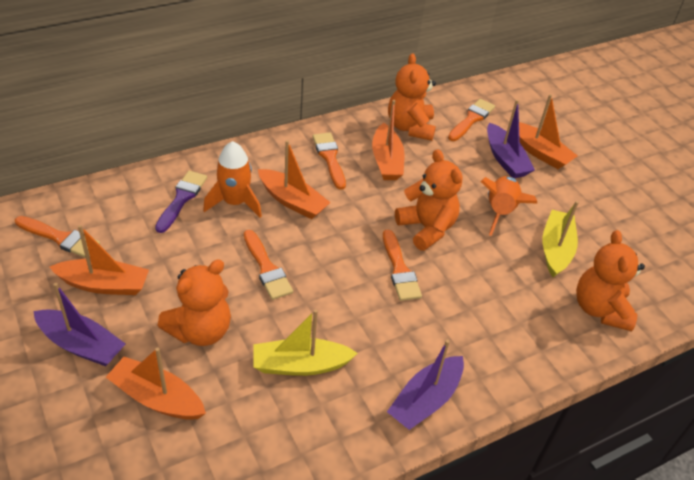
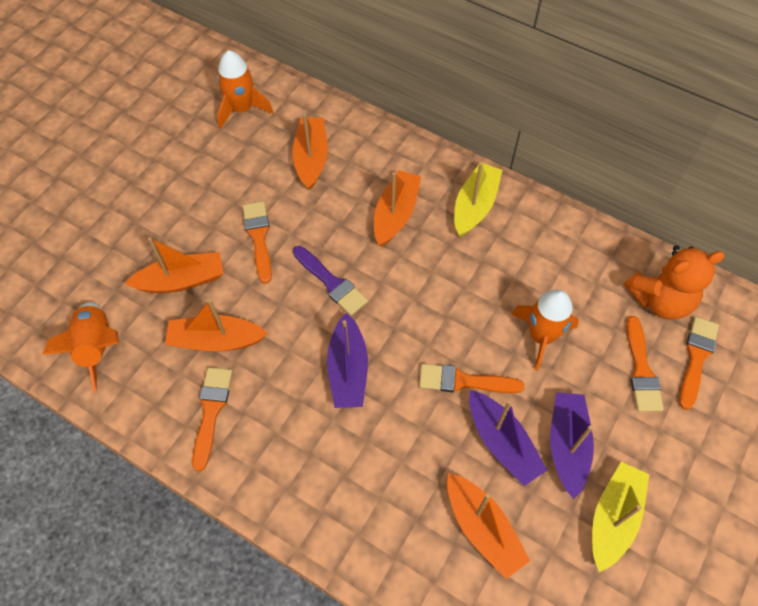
orange rocket: 2 -> 3
orange teddy bear: 4 -> 1

